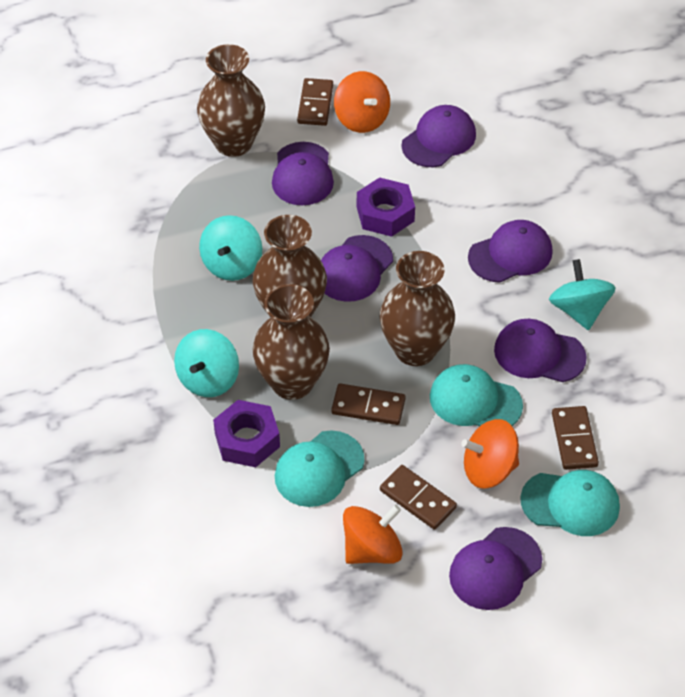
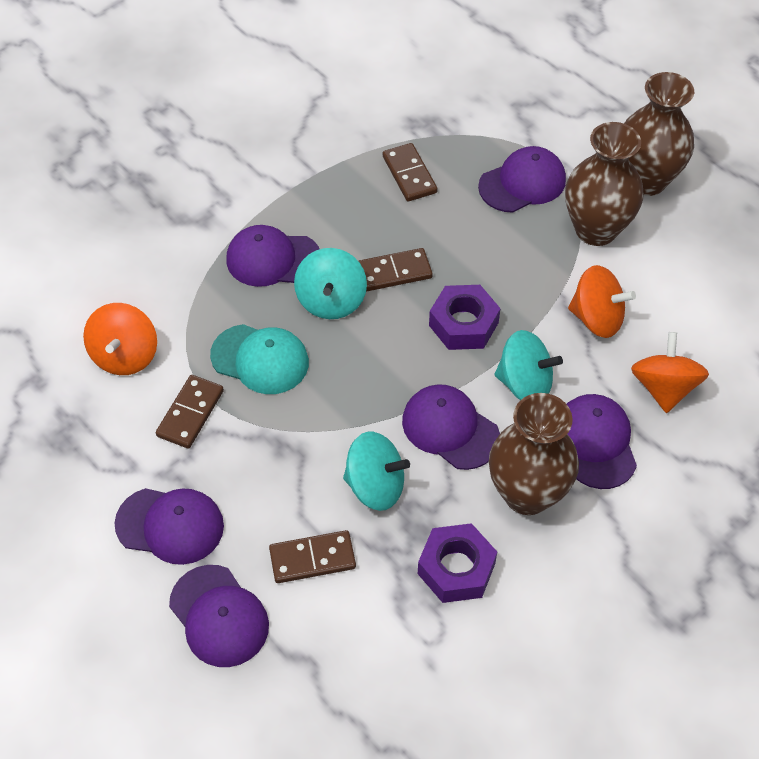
brown vase: 4 -> 3
turquoise cap: 3 -> 1

